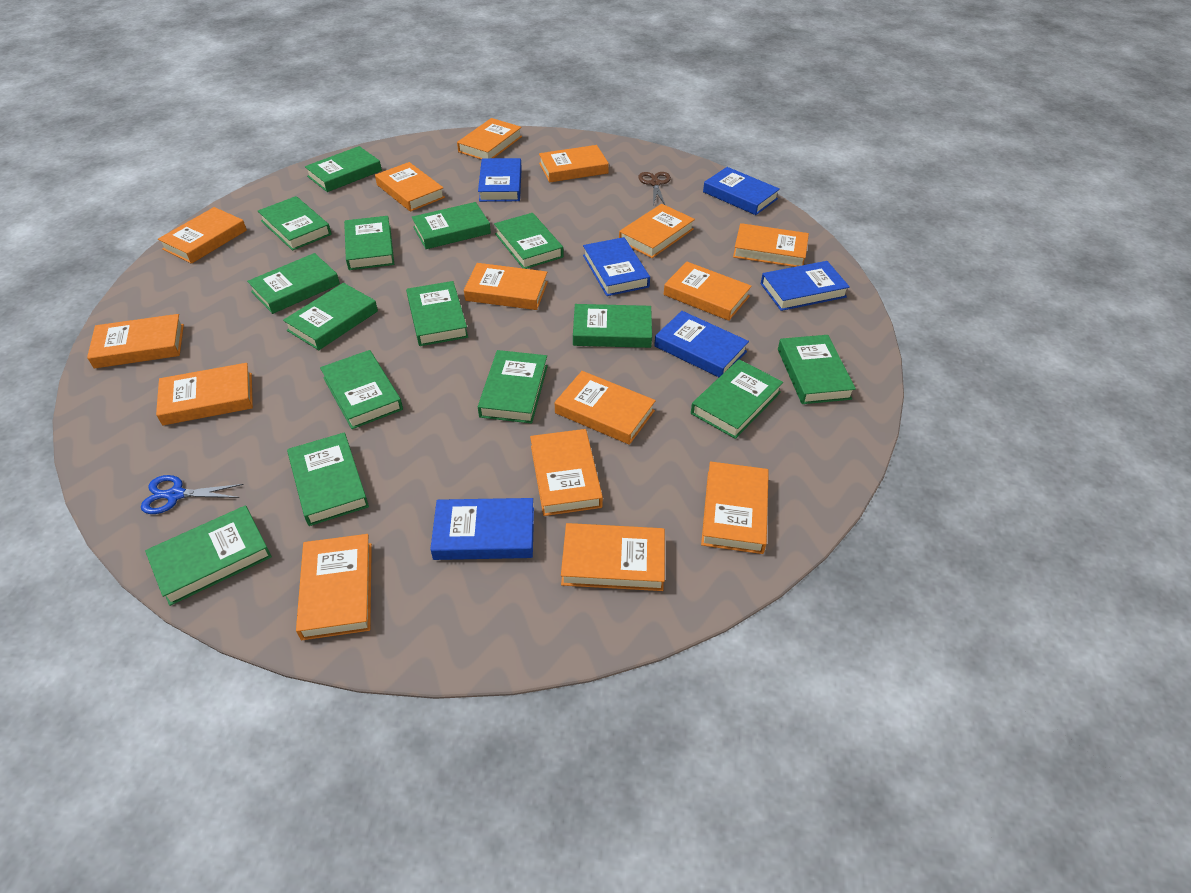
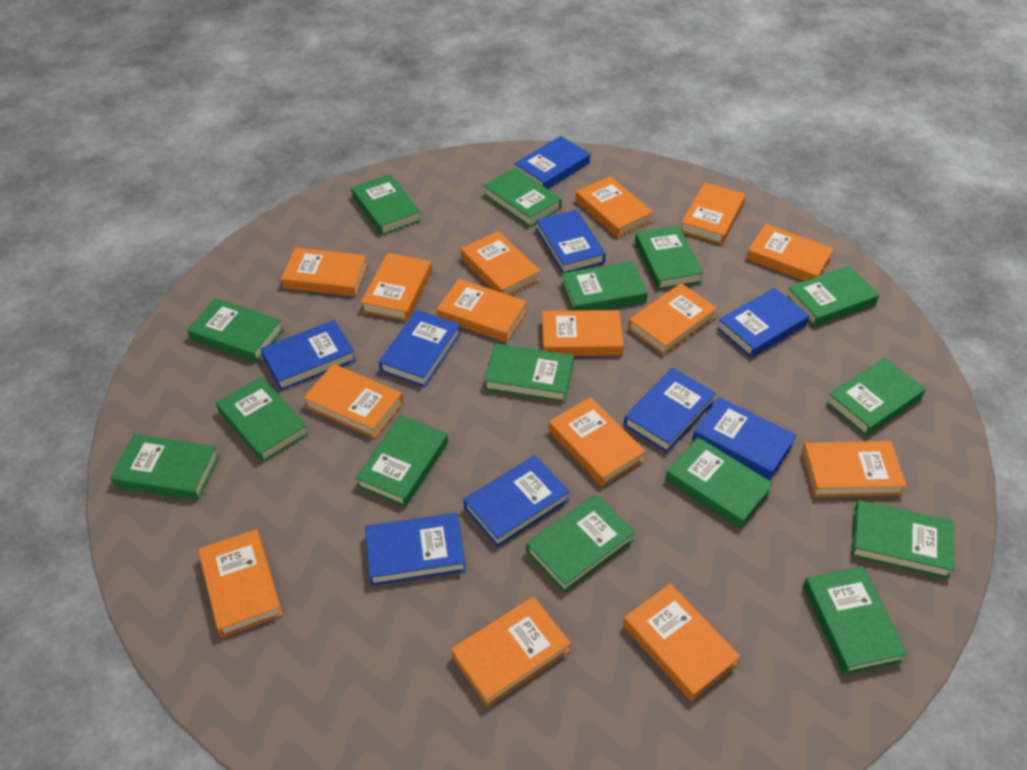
blue book: 6 -> 9
blue scissors: 1 -> 0
brown scissors: 1 -> 0

